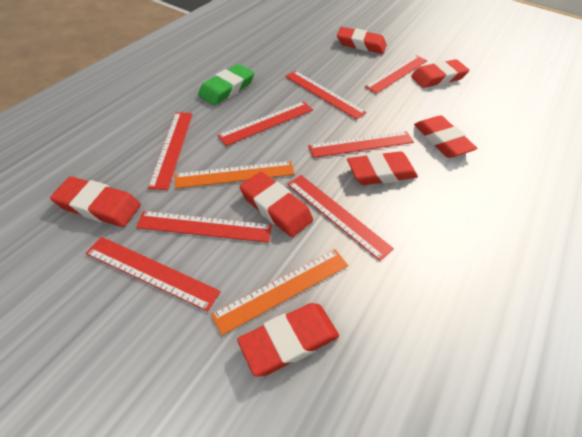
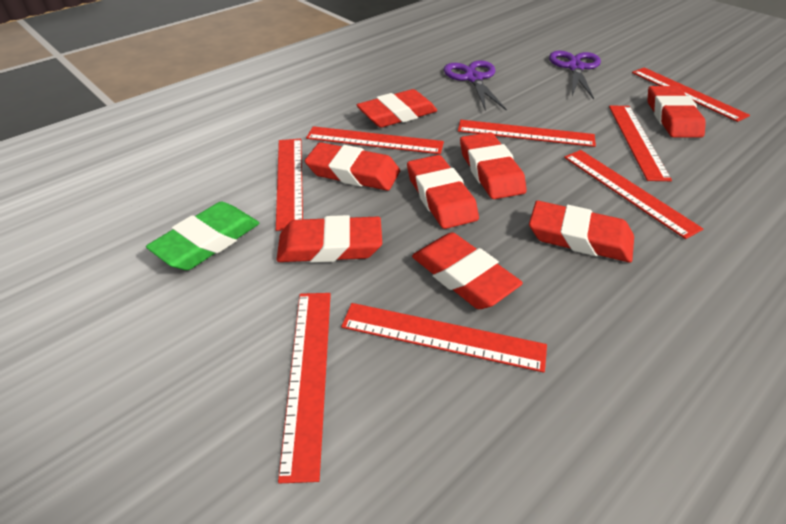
orange ruler: 2 -> 0
purple scissors: 0 -> 2
red eraser: 7 -> 8

